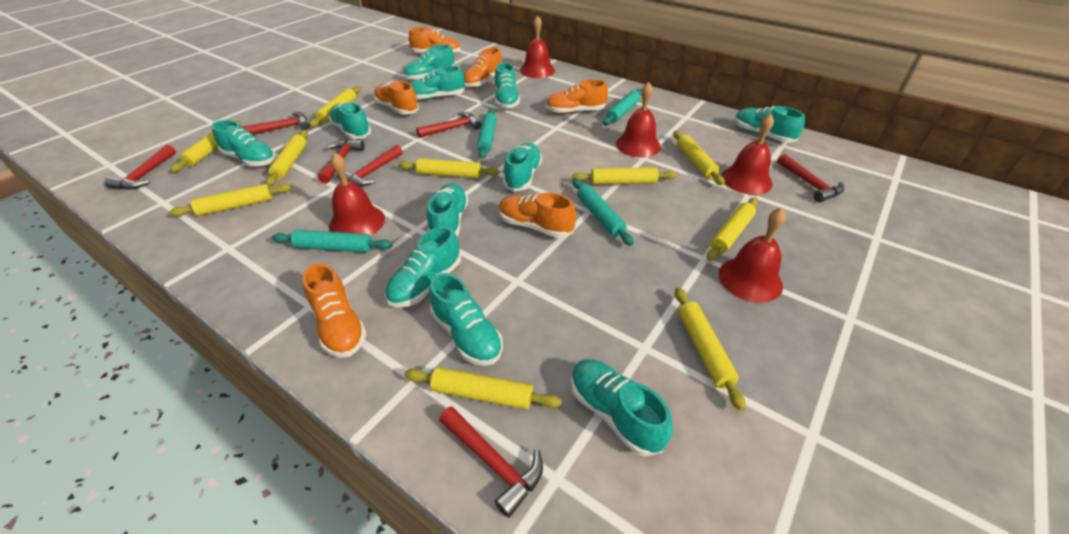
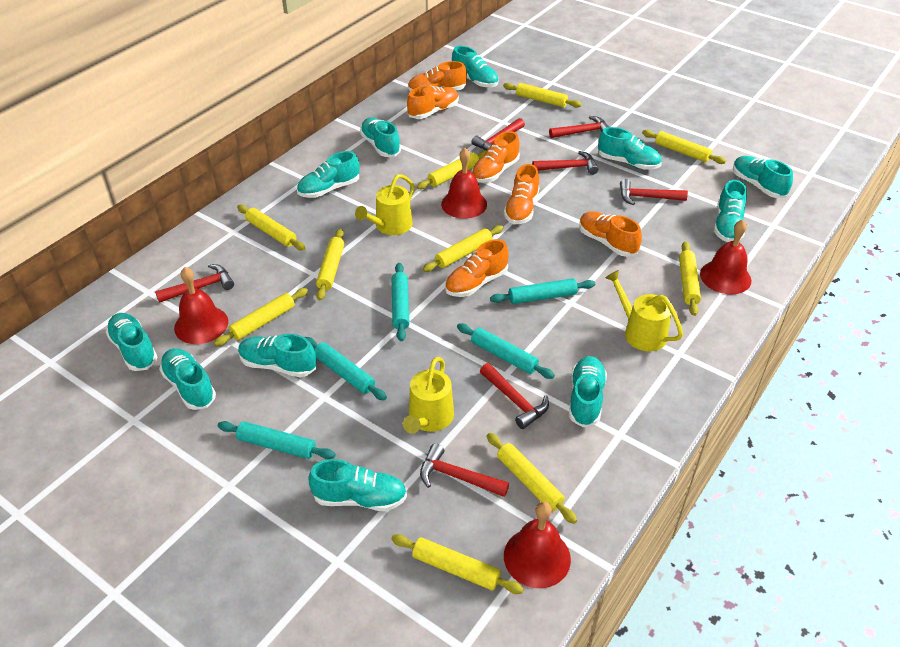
red bell: 5 -> 4
turquoise rolling pin: 4 -> 5
yellow watering can: 0 -> 3

